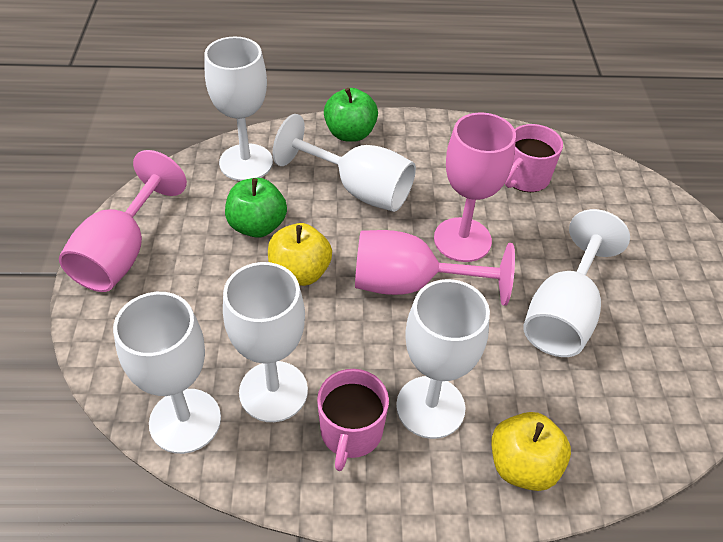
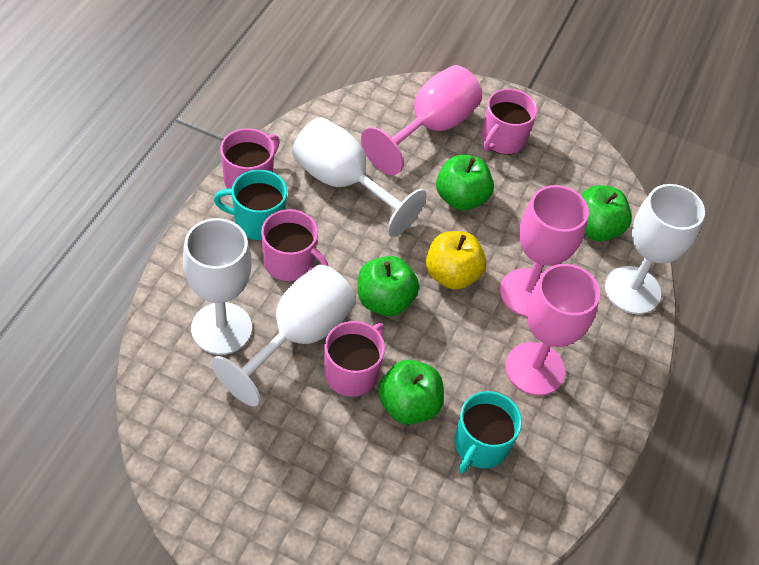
green apple: 2 -> 4
pink mug: 2 -> 4
turquoise mug: 0 -> 2
white goblet: 6 -> 4
yellow apple: 2 -> 1

